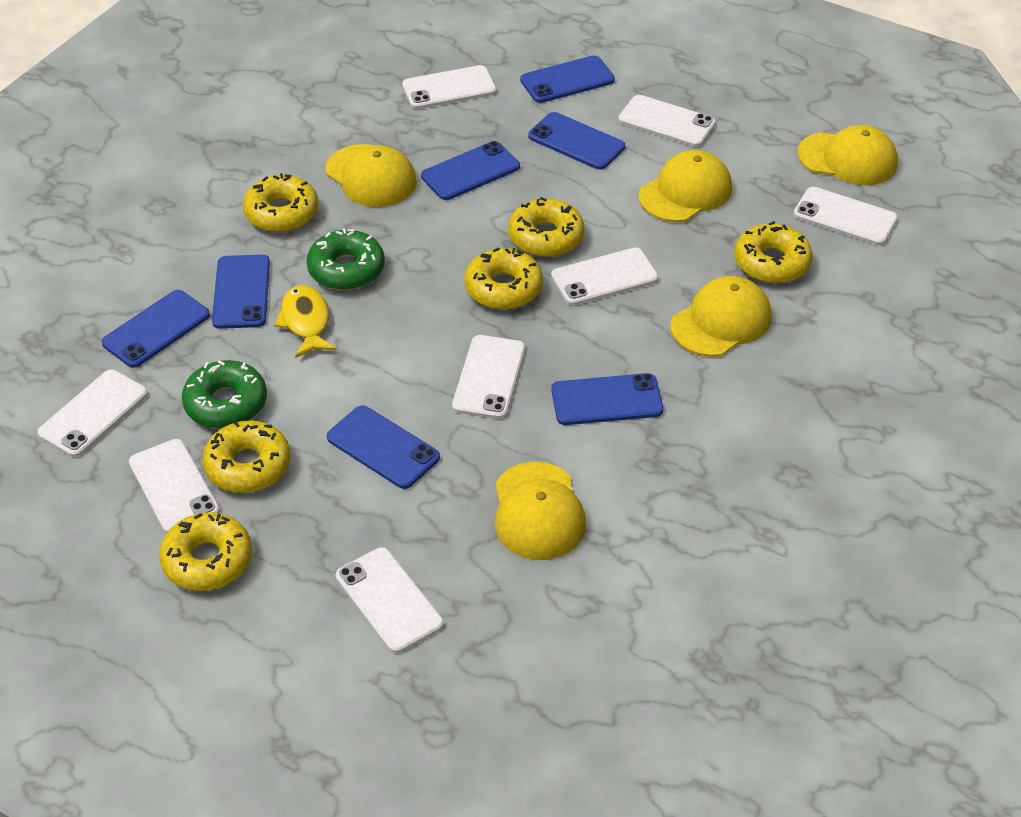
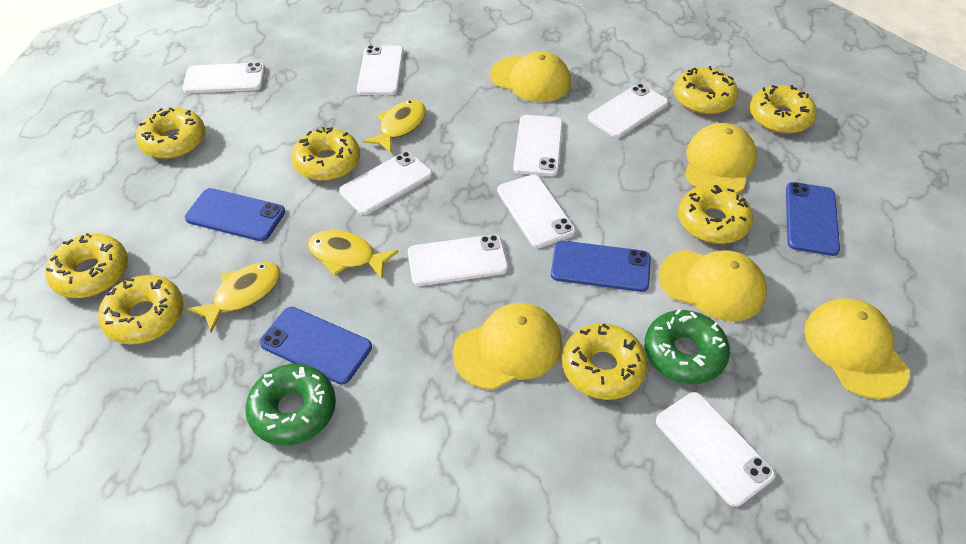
blue phone: 7 -> 4
yellow donut: 6 -> 8
yellow fish: 1 -> 3

